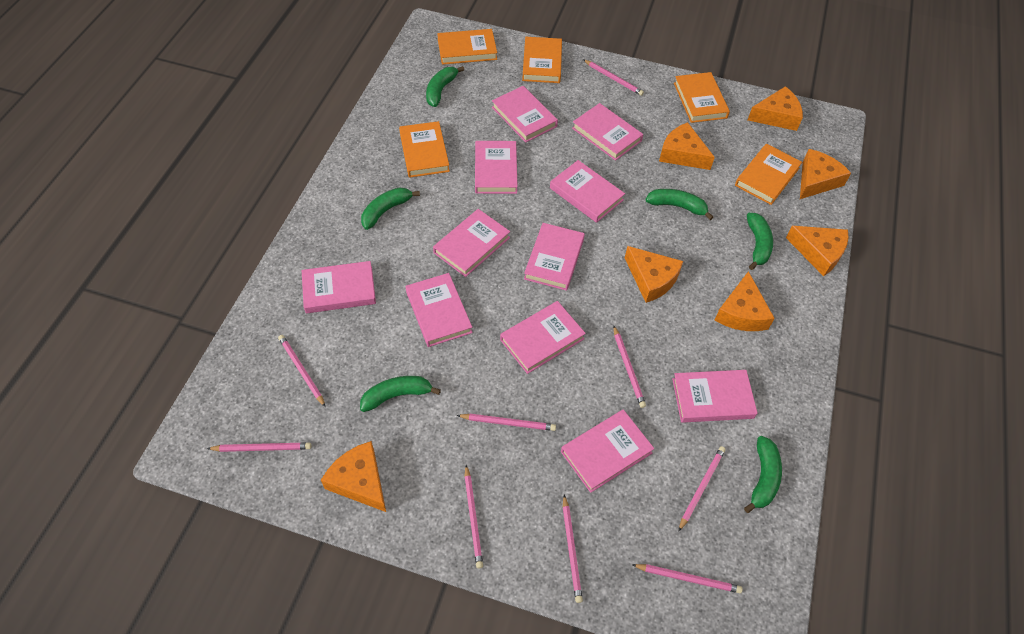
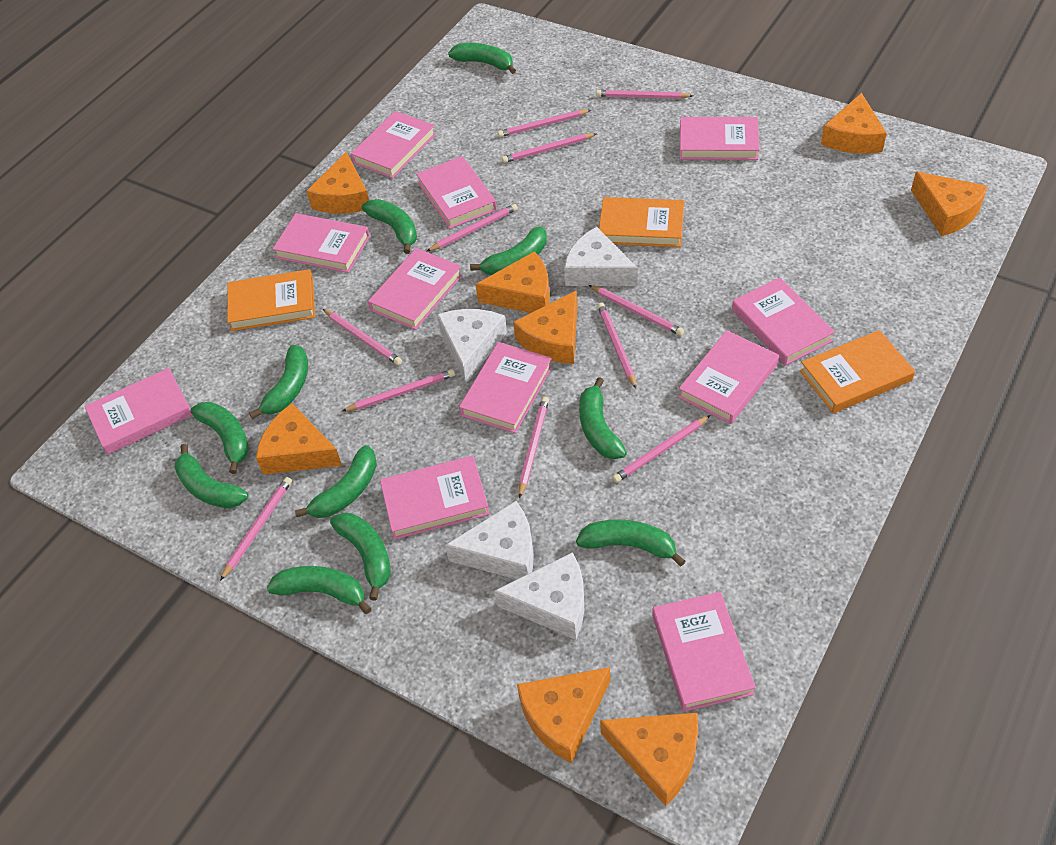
green banana: 6 -> 11
orange book: 5 -> 3
orange cheese: 7 -> 8
pink pencil: 9 -> 11
white cheese: 0 -> 4

